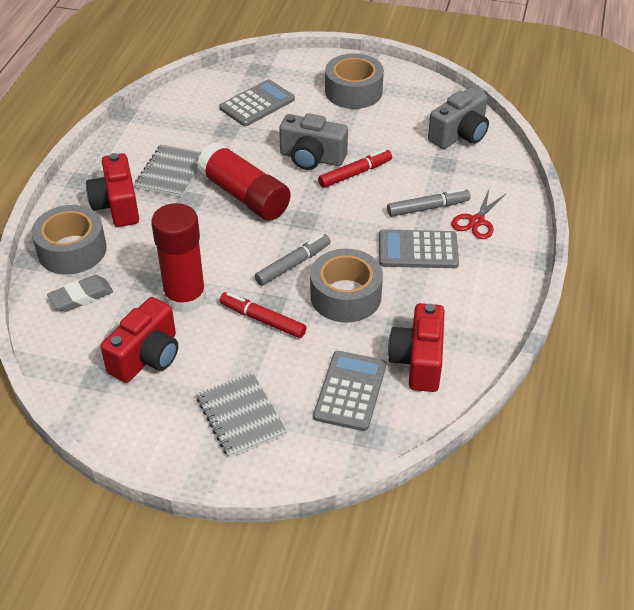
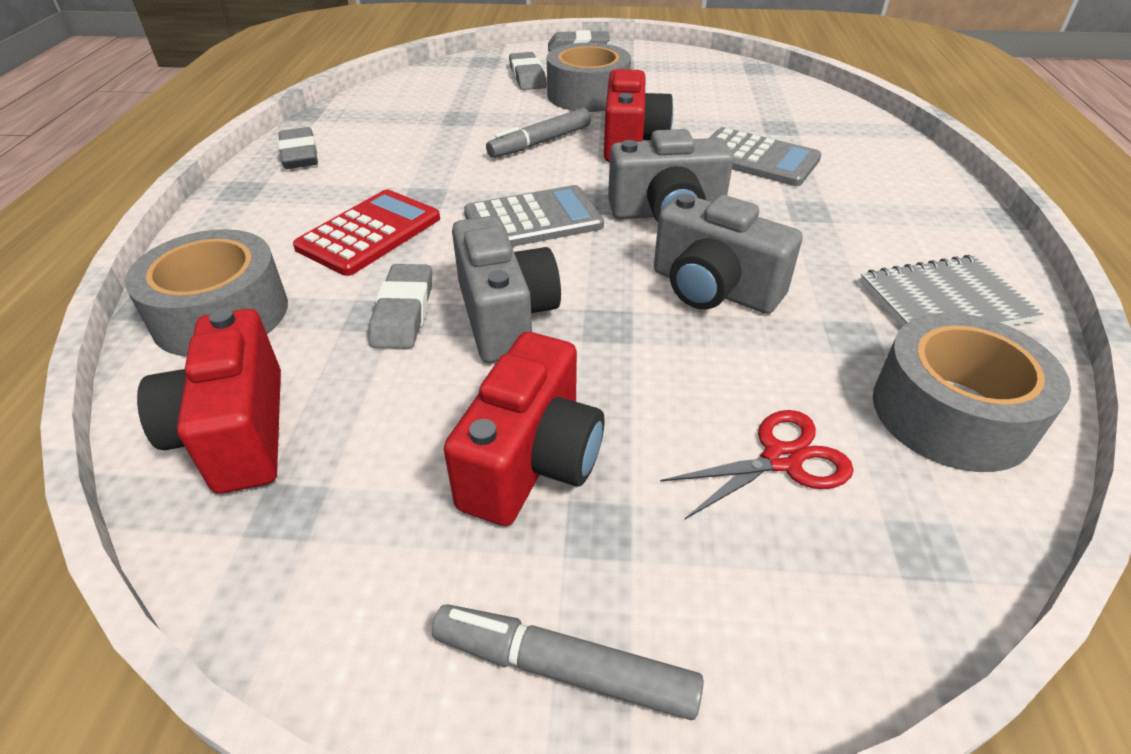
grey calculator: 3 -> 2
grey camera: 2 -> 3
grey eraser: 1 -> 4
grey notebook: 2 -> 1
red calculator: 0 -> 1
red glue stick: 2 -> 0
red marker: 2 -> 0

